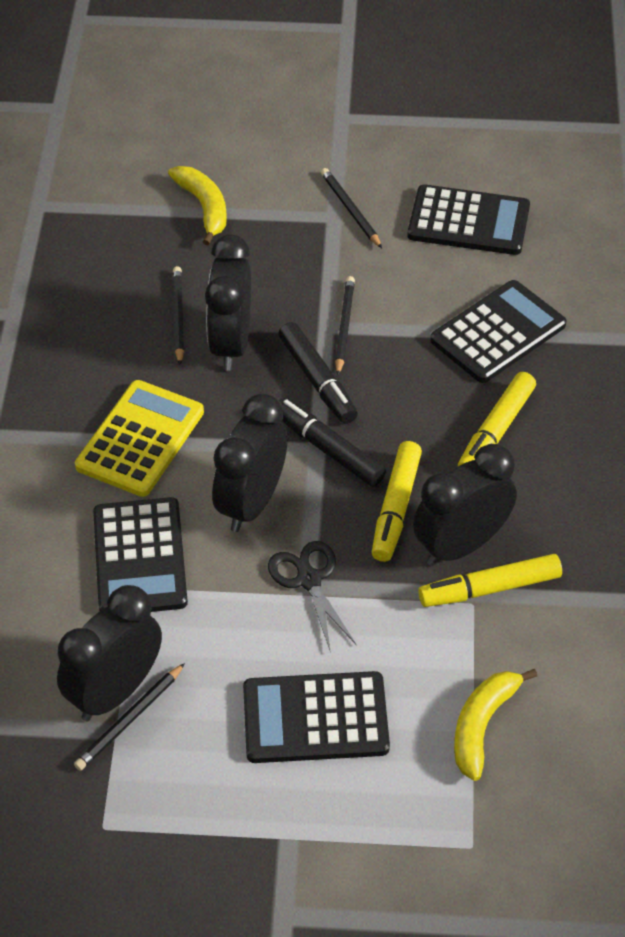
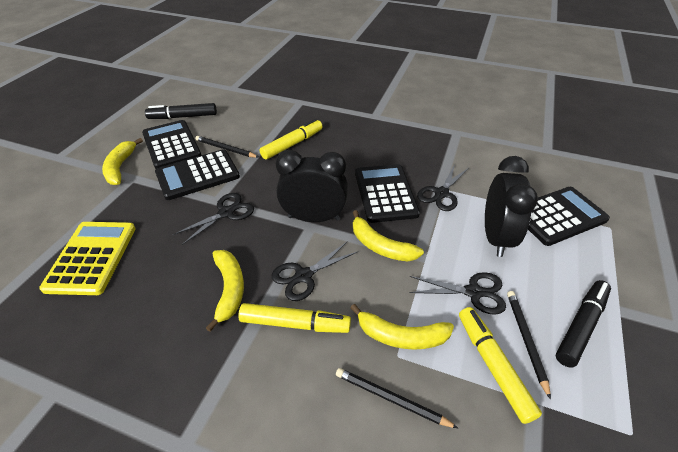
black clock: 4 -> 2
black pencil: 4 -> 3
black scissors: 1 -> 4
yellow banana: 2 -> 4

